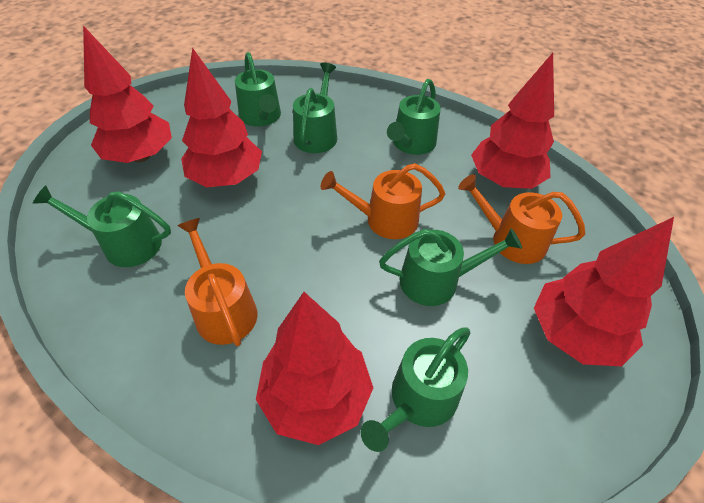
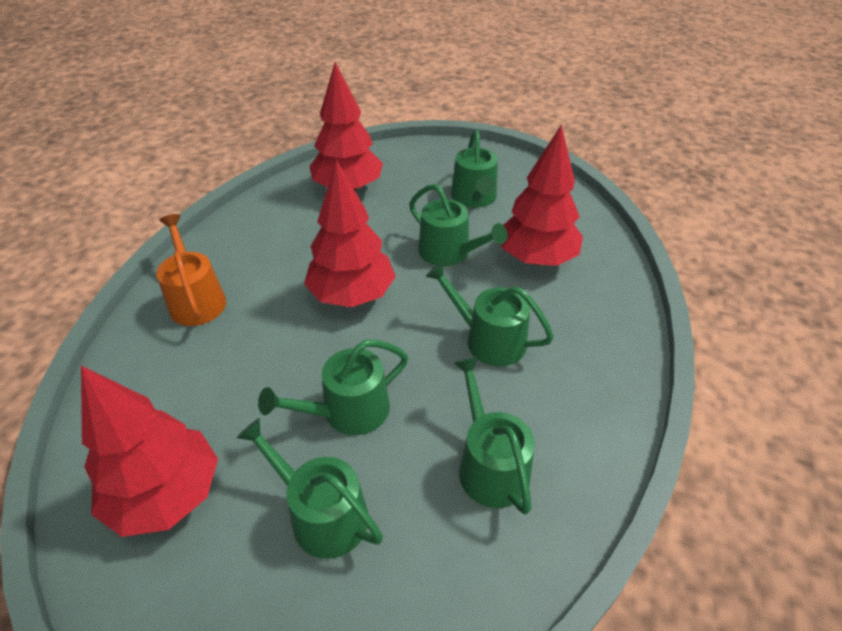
orange watering can: 3 -> 1
red tree: 5 -> 4

